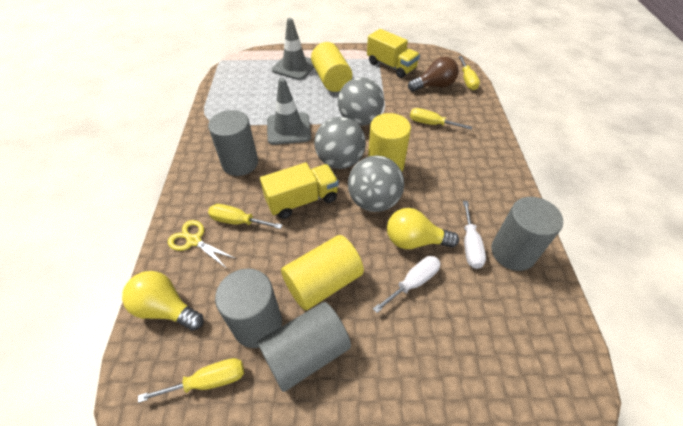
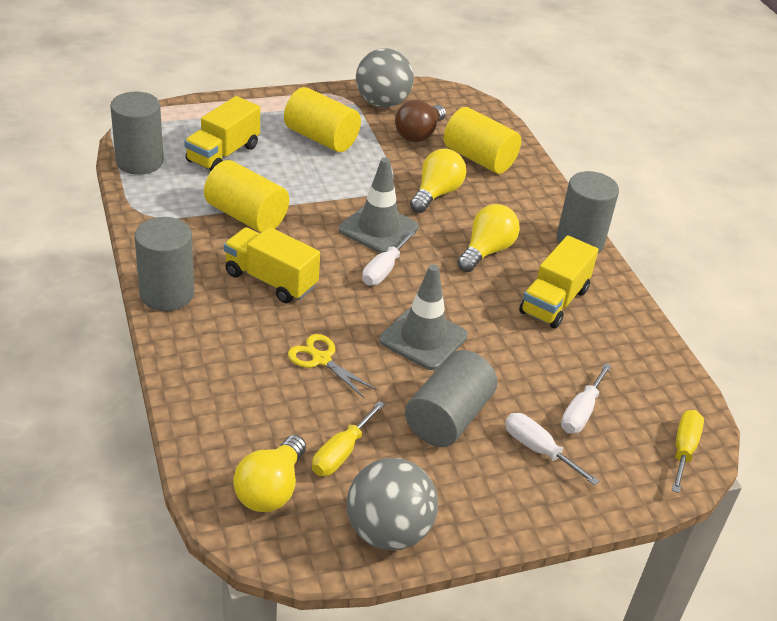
grey ball: 3 -> 2
white screwdriver: 2 -> 3
yellow light bulb: 2 -> 3
yellow screwdriver: 4 -> 2
yellow truck: 2 -> 3

